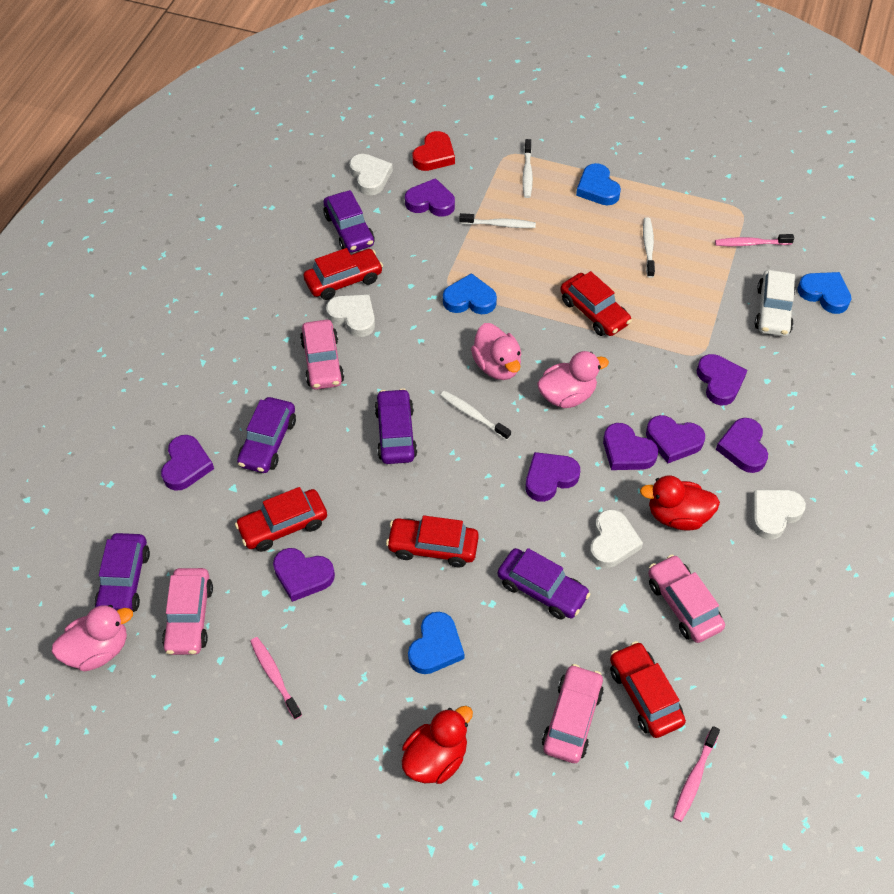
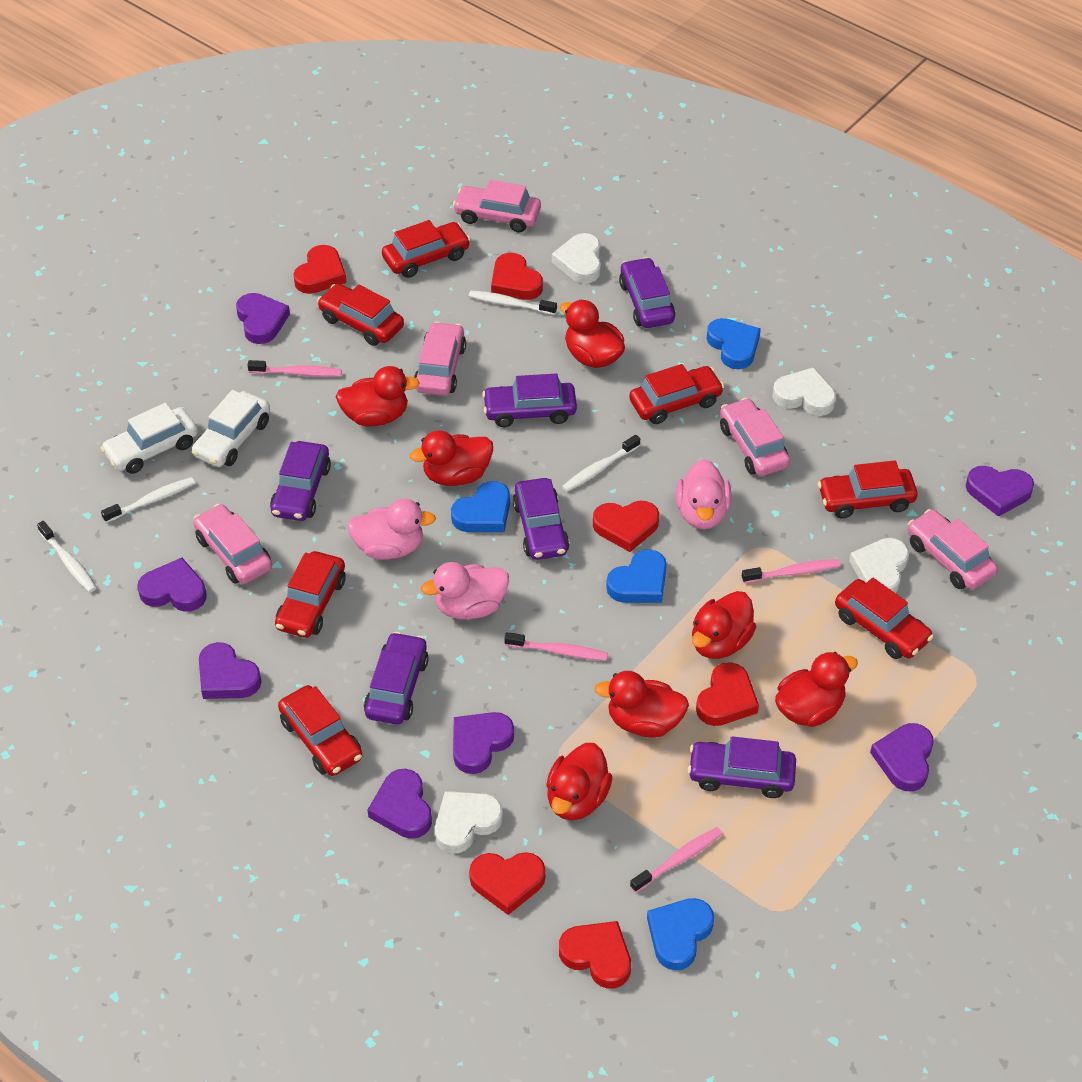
pink car: 4 -> 5
pink toothbrush: 3 -> 4
purple car: 5 -> 6
purple heart: 8 -> 7
red car: 5 -> 7
red duck: 2 -> 7
red heart: 1 -> 6
white car: 1 -> 2

